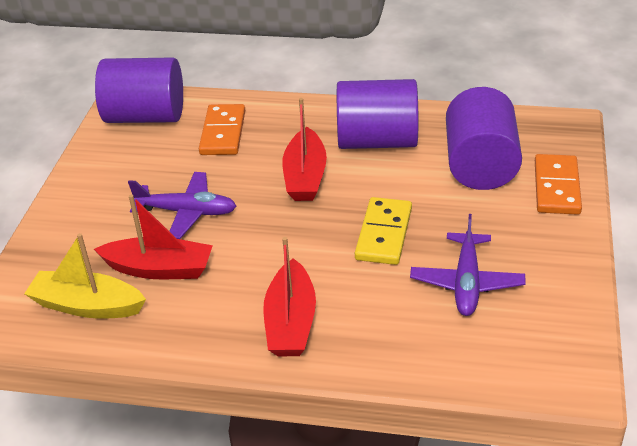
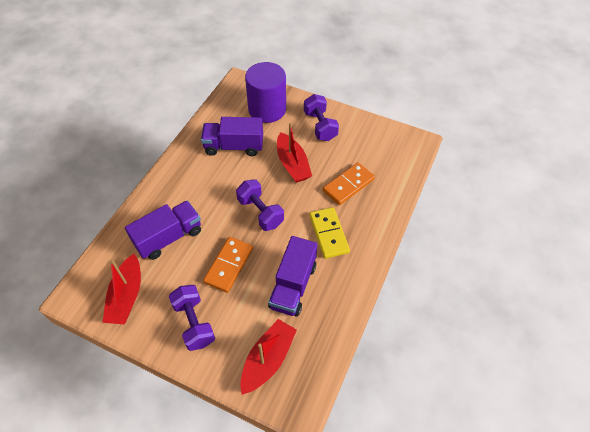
purple cylinder: 3 -> 1
purple dumbbell: 0 -> 3
purple plane: 2 -> 0
purple truck: 0 -> 3
yellow boat: 1 -> 0

